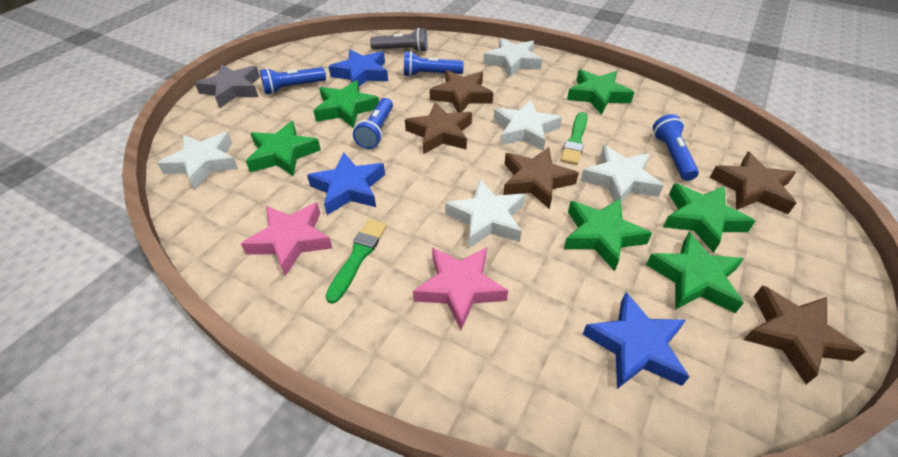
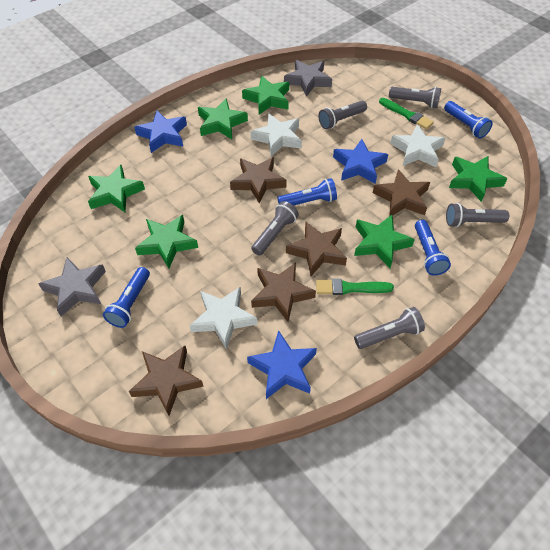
grey flashlight: 1 -> 5
grey star: 1 -> 2
pink star: 2 -> 0
white star: 5 -> 3

